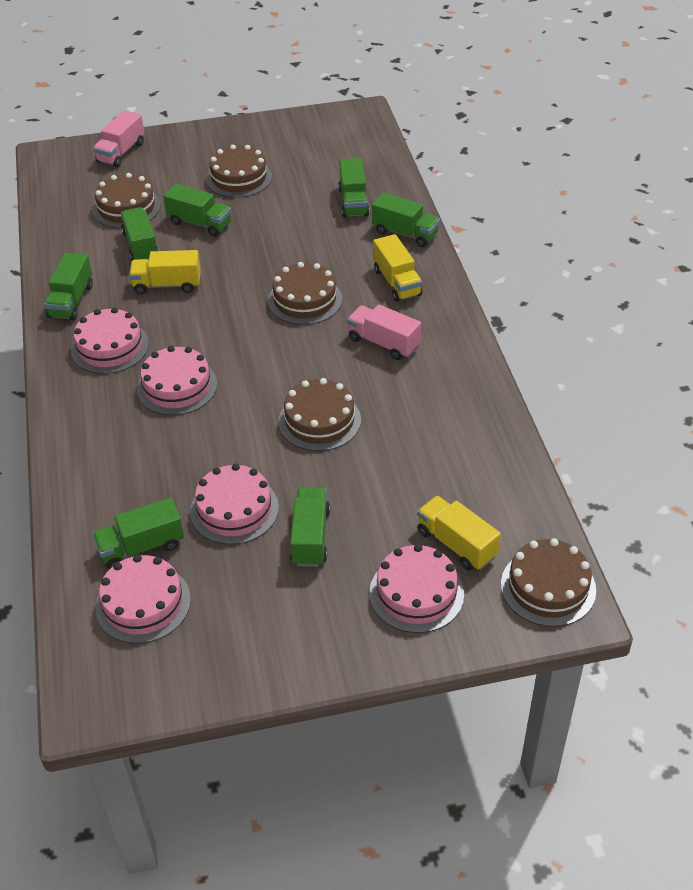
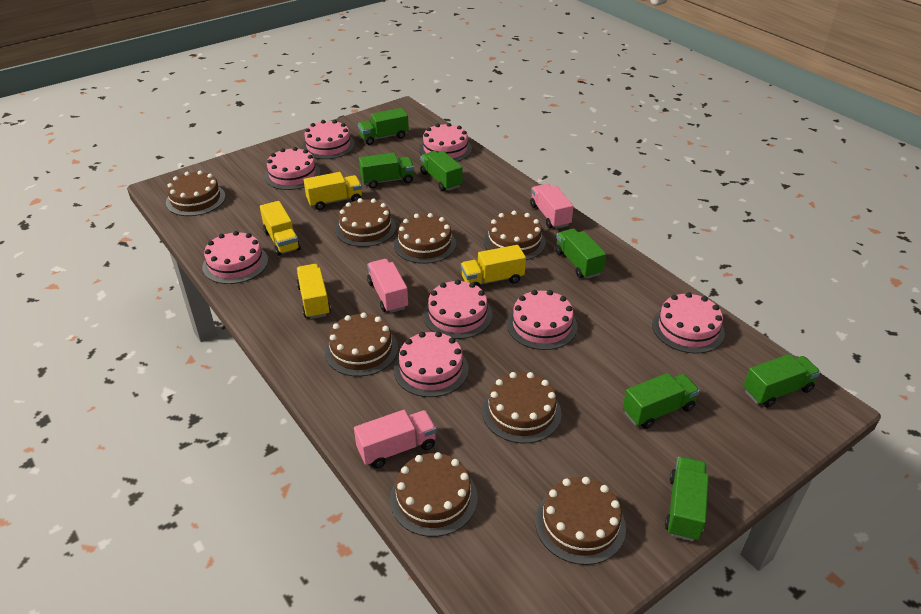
brown cake: 5 -> 8
pink cake: 5 -> 8
pink truck: 2 -> 3
yellow truck: 3 -> 4

